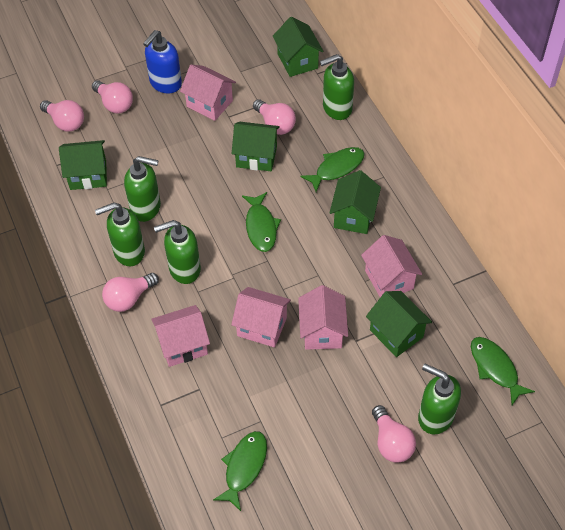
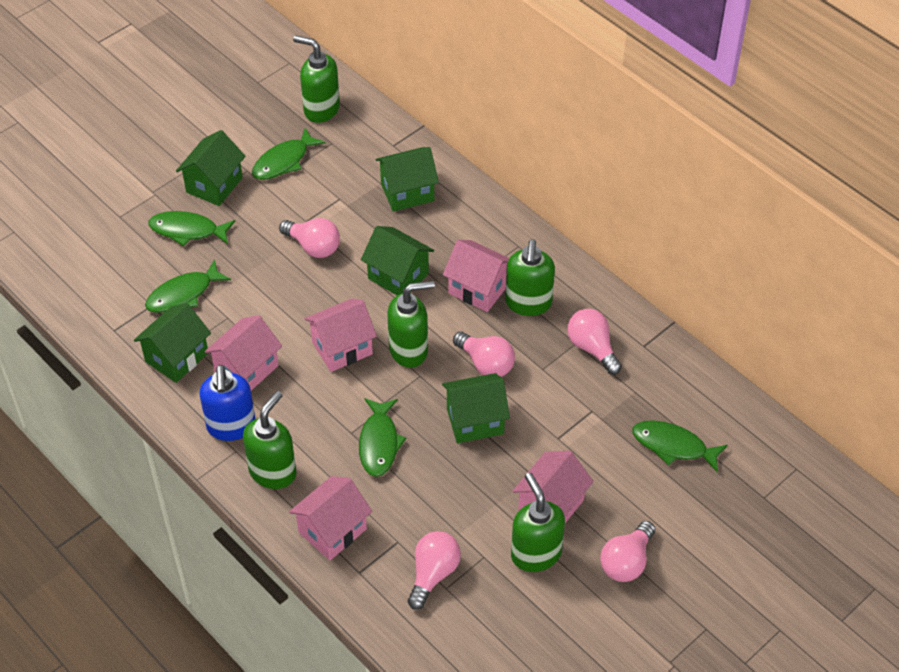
green fish: 4 -> 5

